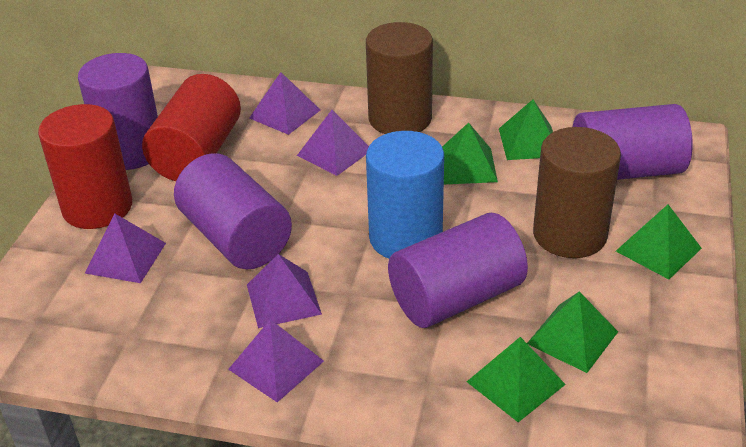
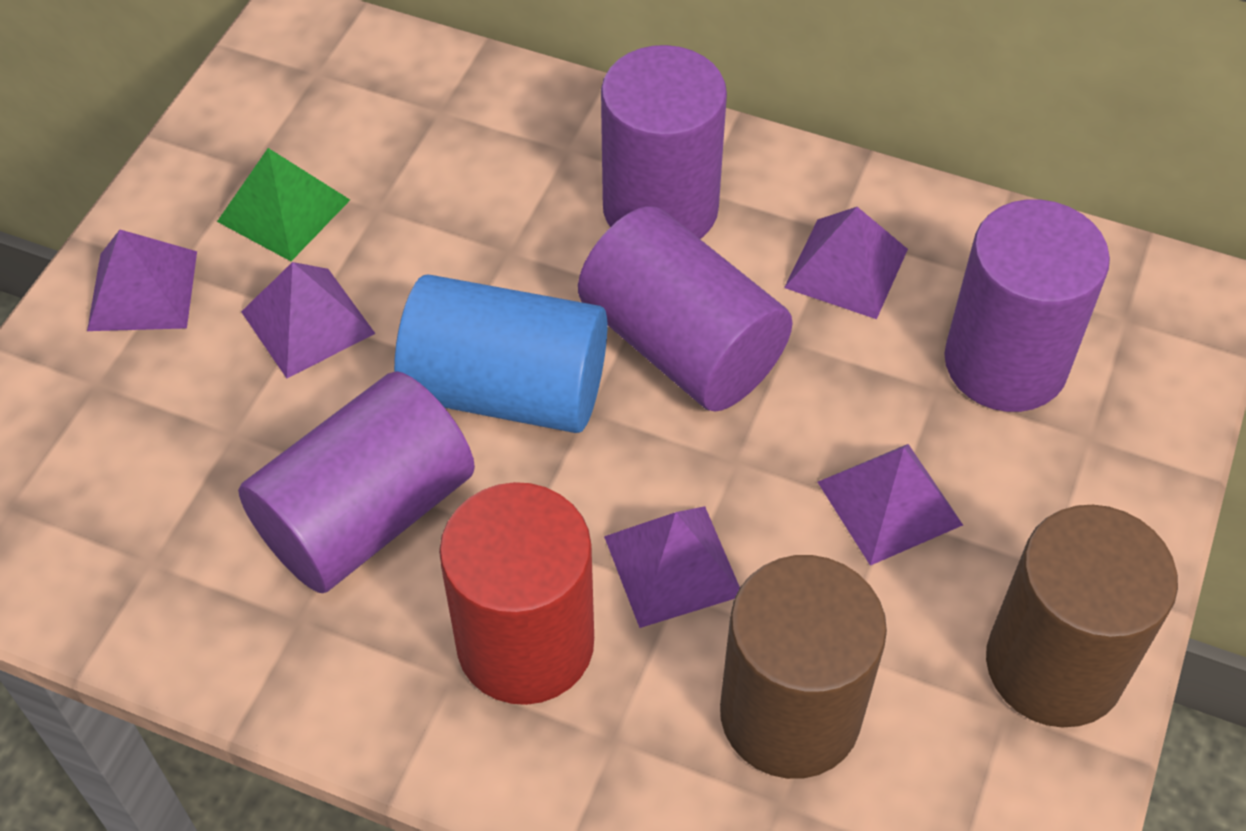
green pyramid: 5 -> 1
red cylinder: 2 -> 1

